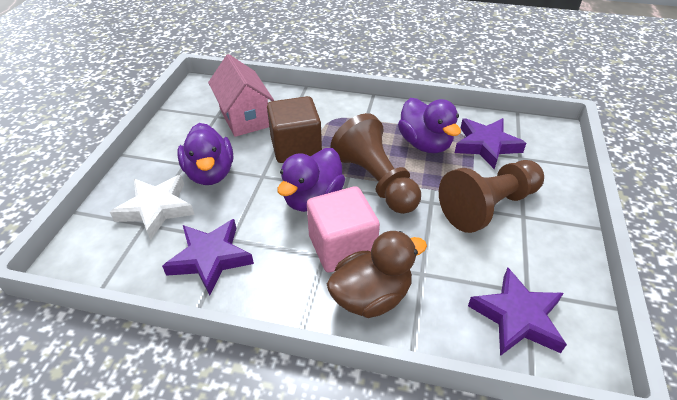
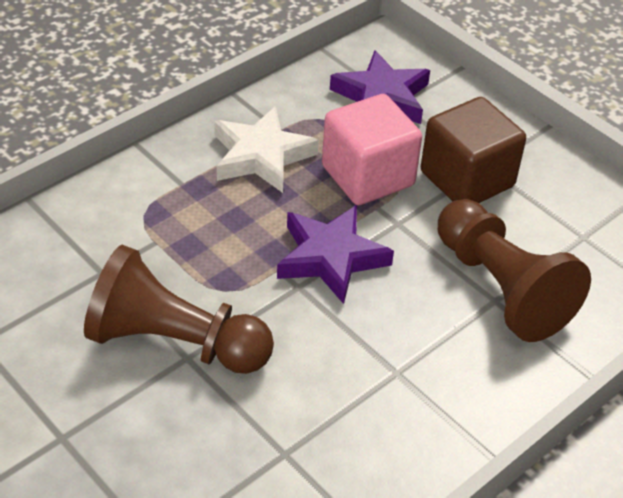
brown duck: 1 -> 0
pink house: 1 -> 0
purple duck: 3 -> 0
purple star: 3 -> 2

